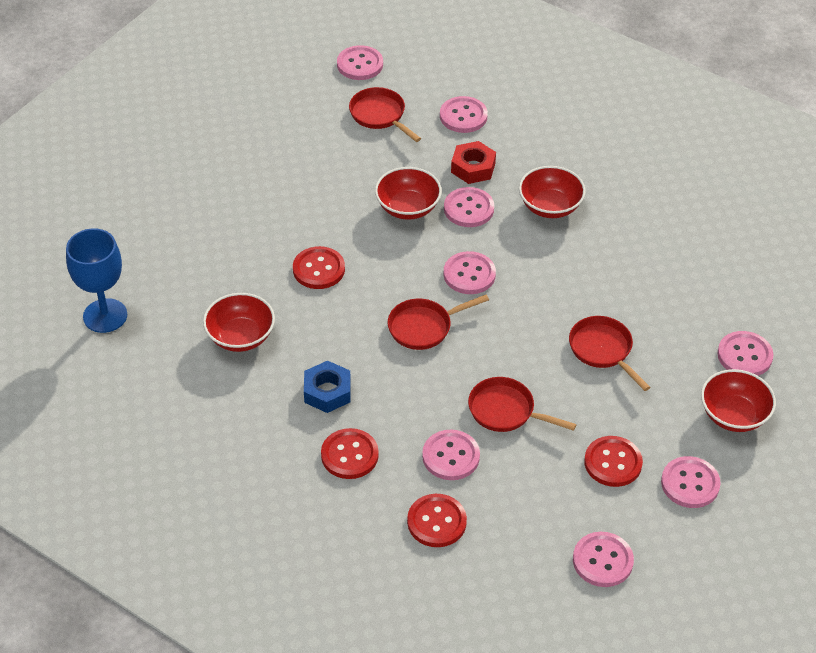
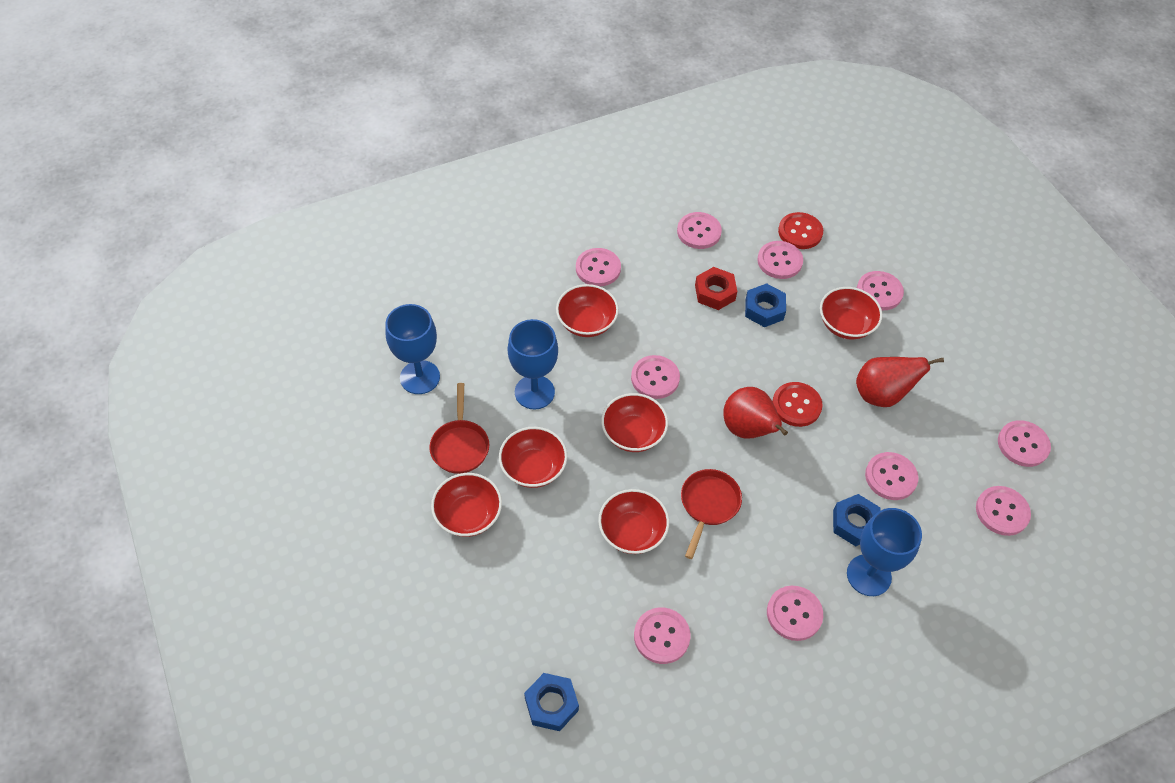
blue goblet: 1 -> 3
blue nut: 1 -> 3
pink button: 8 -> 10
red bowl: 4 -> 6
red button: 4 -> 2
red pan: 4 -> 2
red pear: 0 -> 2

